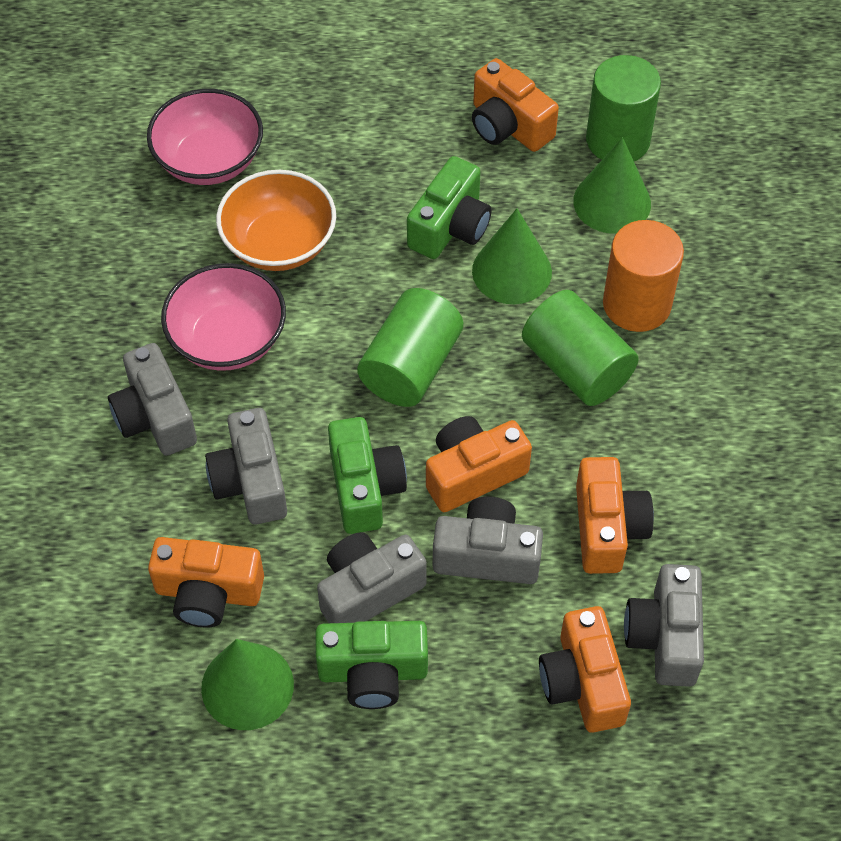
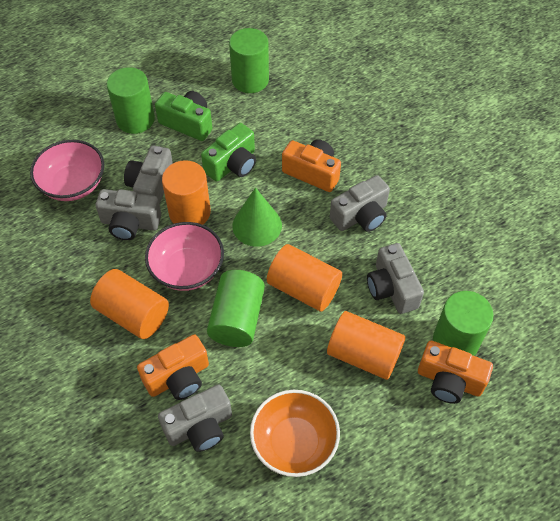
green camera: 3 -> 2
green cone: 3 -> 1
green cylinder: 3 -> 4
orange camera: 5 -> 3
orange cylinder: 1 -> 4

